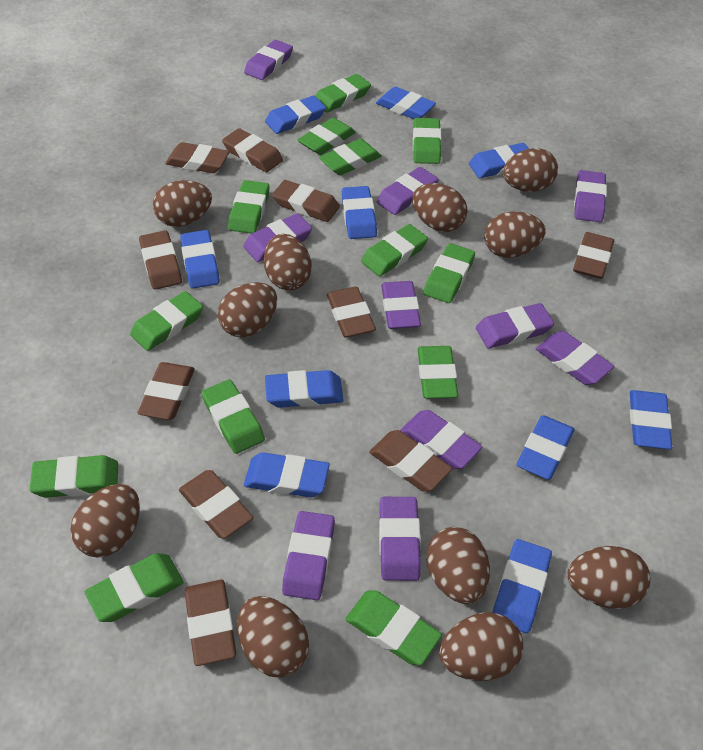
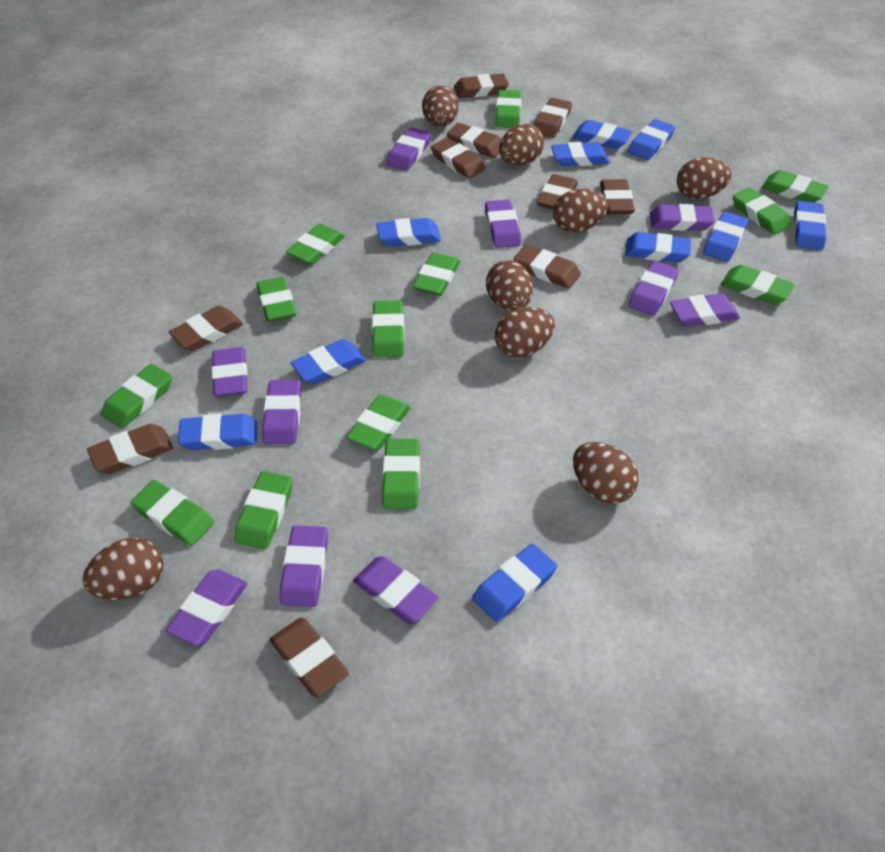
brown egg: 11 -> 8

